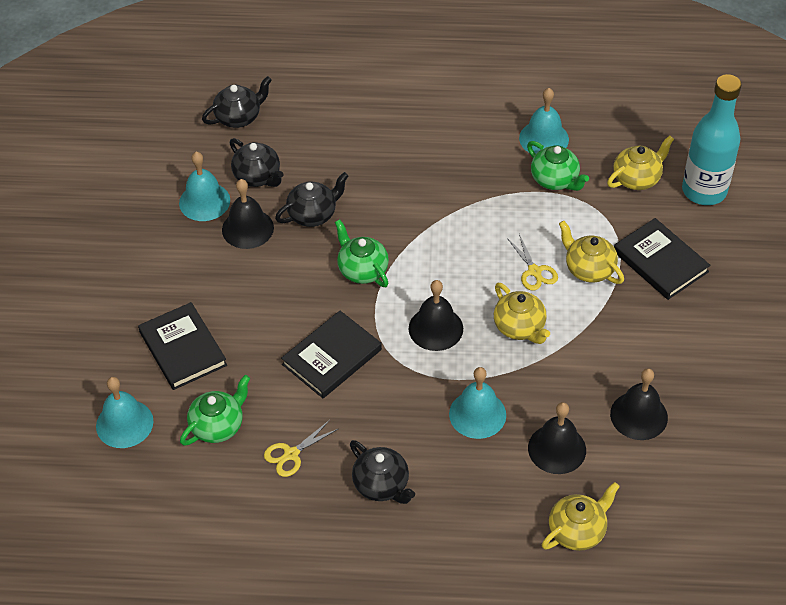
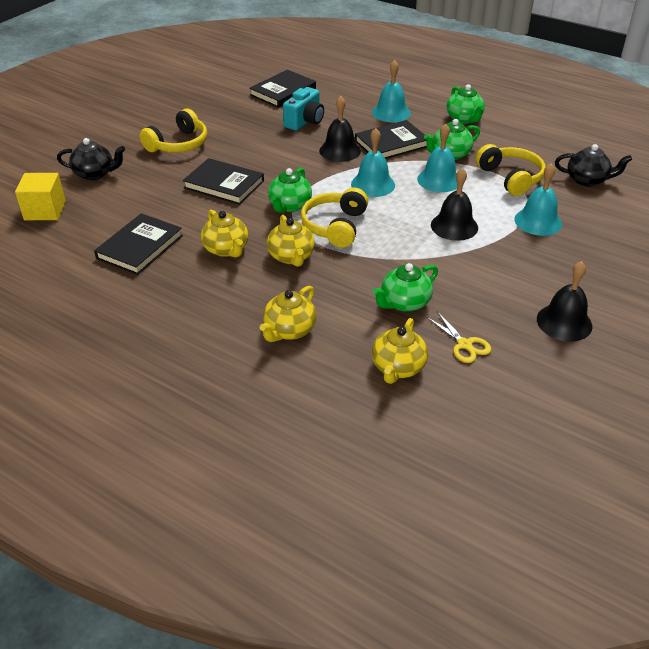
black bell: 4 -> 3
black book: 3 -> 4
black teapot: 4 -> 2
green teapot: 3 -> 4
turquoise bottle: 1 -> 0
turquoise camera: 0 -> 1
yellow cube: 0 -> 1
yellow headphones: 0 -> 3
yellow scissors: 2 -> 1

